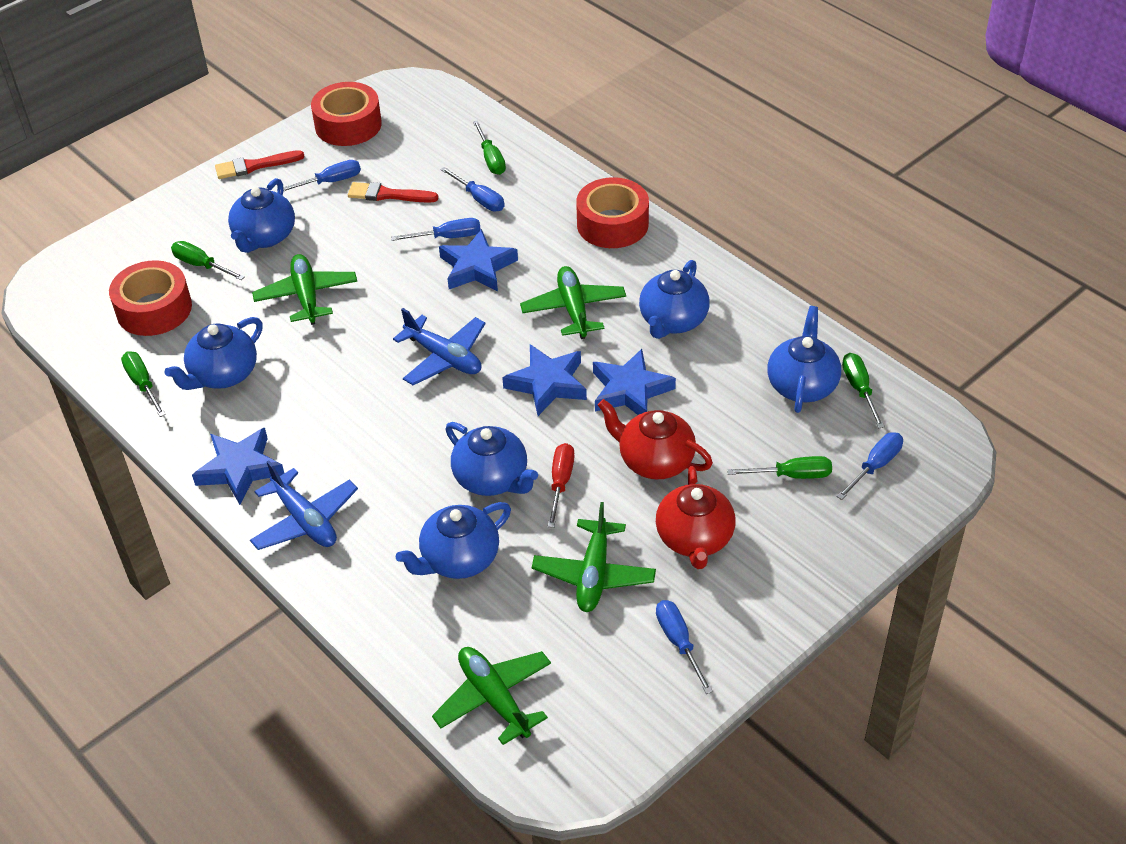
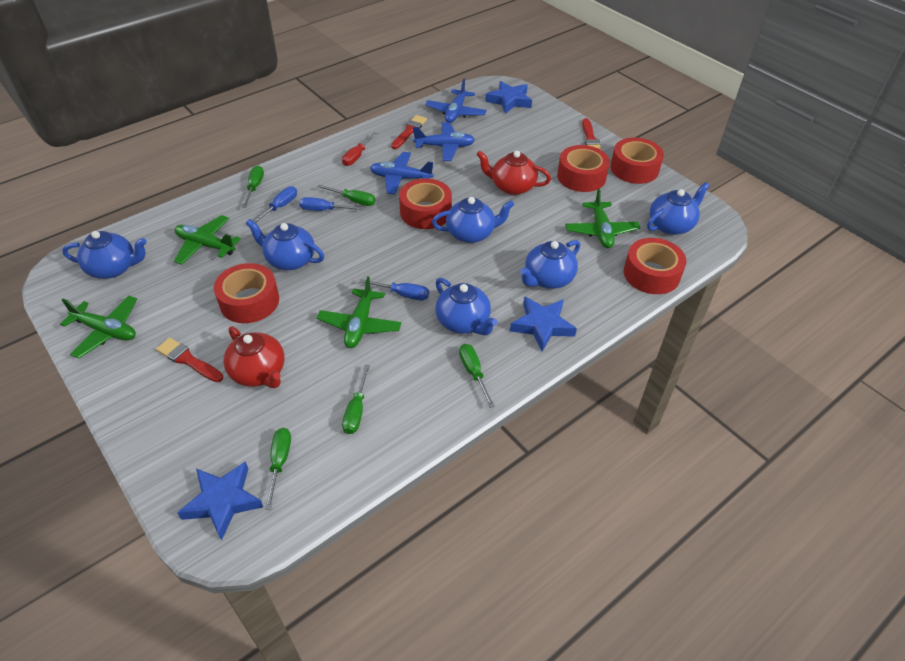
blue plane: 2 -> 3
blue screwdriver: 5 -> 3
blue star: 4 -> 3
red brush: 2 -> 3
red tape: 3 -> 5

